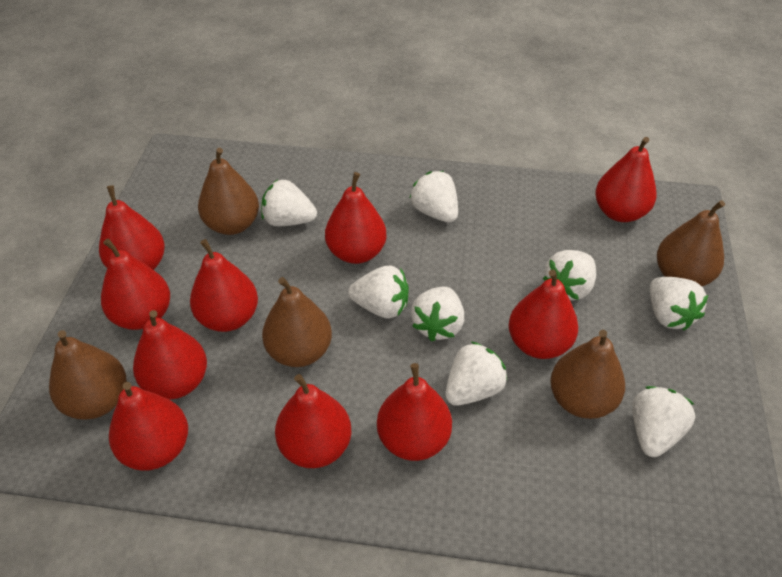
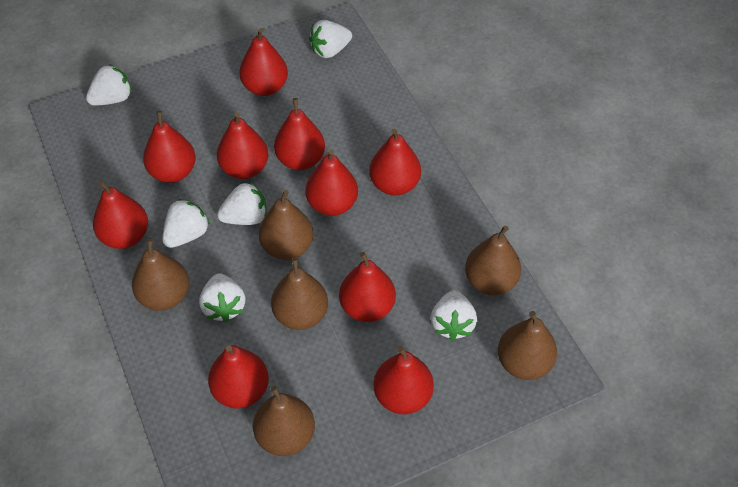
brown pear: 5 -> 6
white strawberry: 8 -> 6

